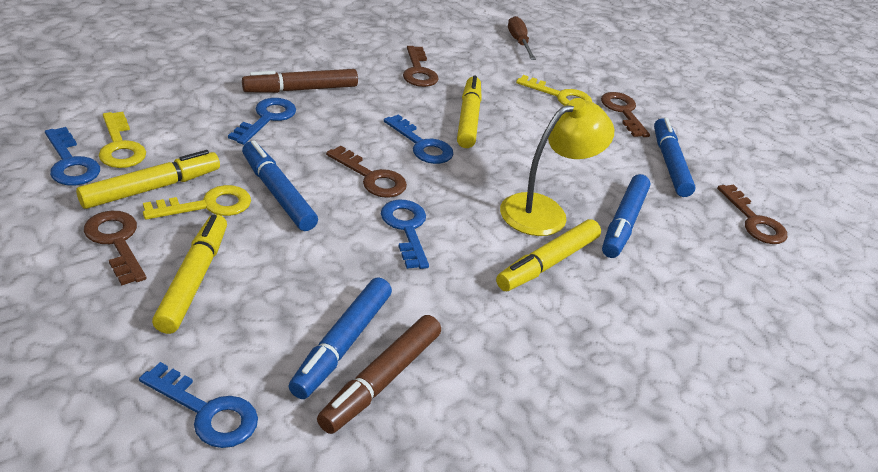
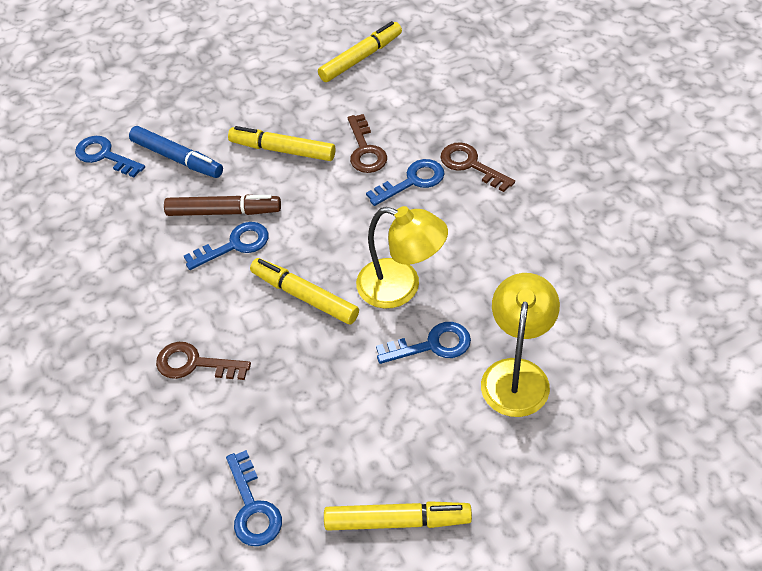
blue marker: 4 -> 1
brown key: 5 -> 3
brown marker: 2 -> 1
brown screwdriver: 1 -> 0
yellow key: 3 -> 0
yellow lamp: 1 -> 2

